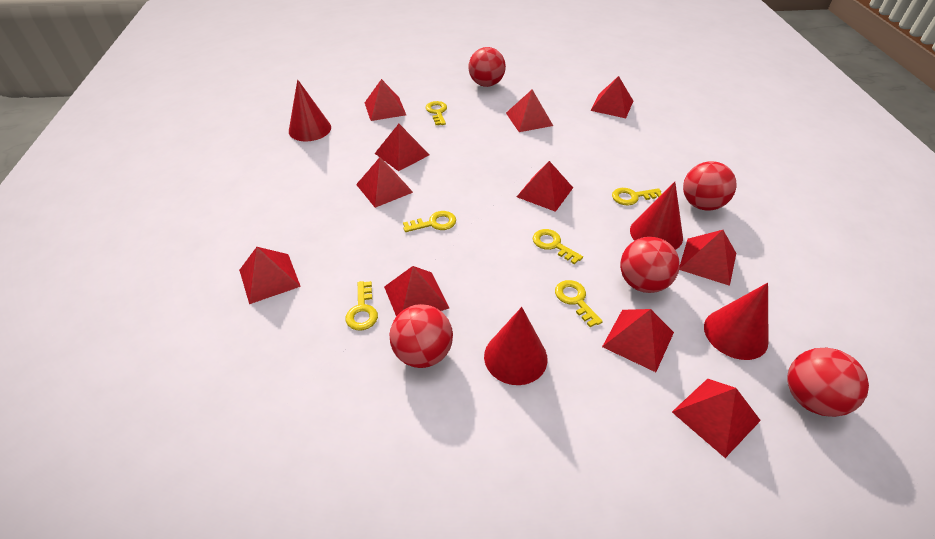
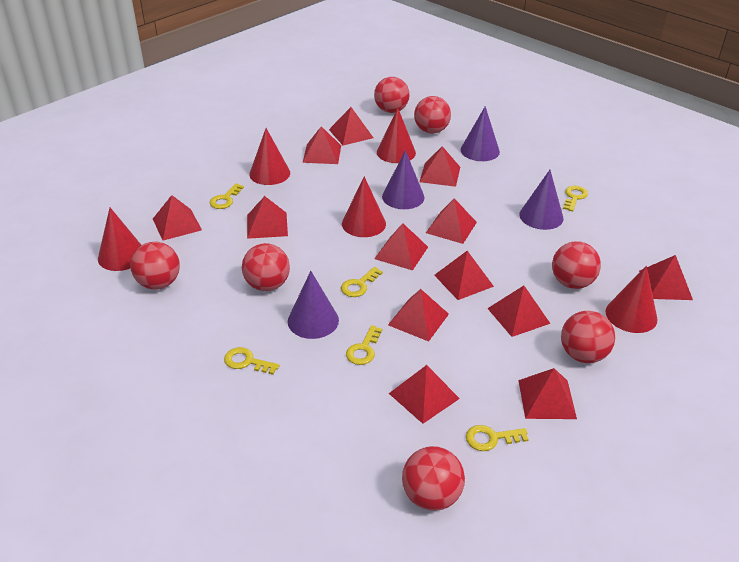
purple cone: 0 -> 4
red ball: 5 -> 7
red cone: 4 -> 5
red pyramid: 11 -> 13

